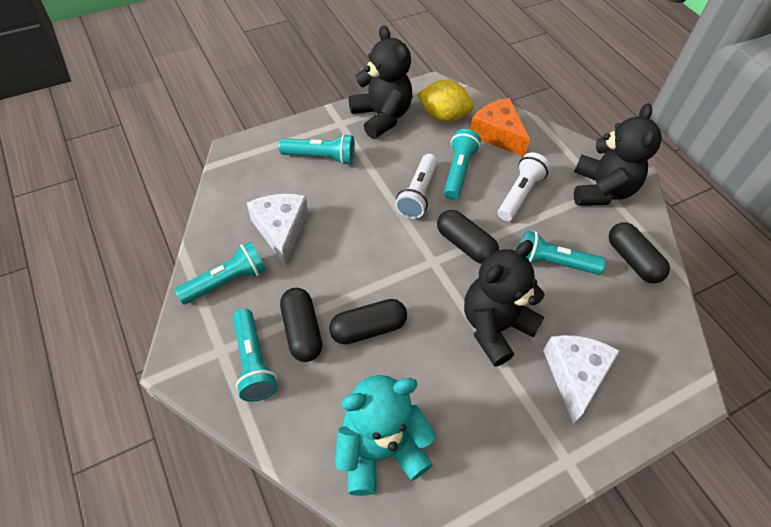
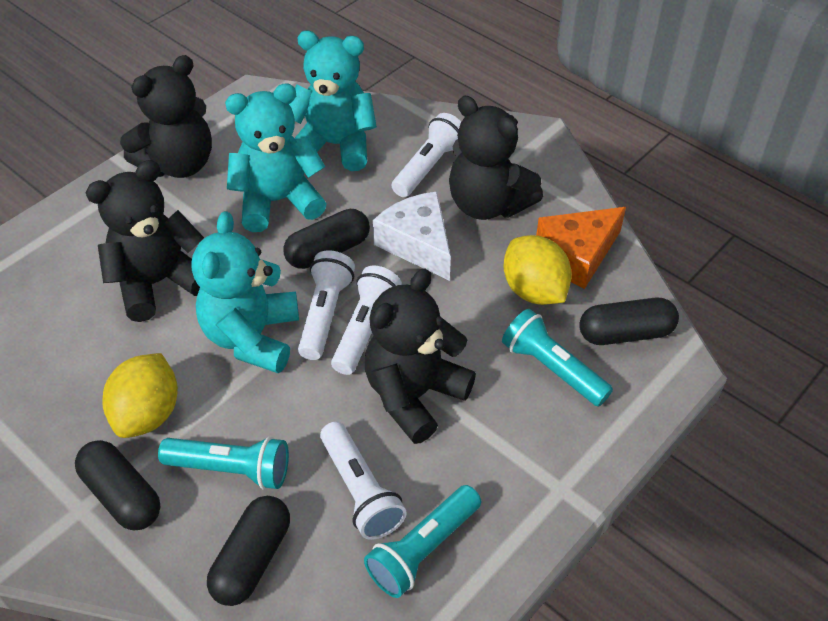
black teddy bear: 3 -> 4
turquoise flashlight: 5 -> 3
turquoise teddy bear: 1 -> 3
white cheese: 2 -> 1
white flashlight: 2 -> 4
yellow lemon: 1 -> 2

